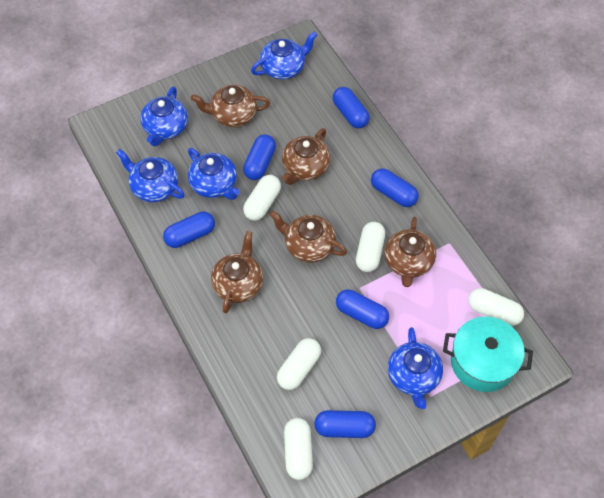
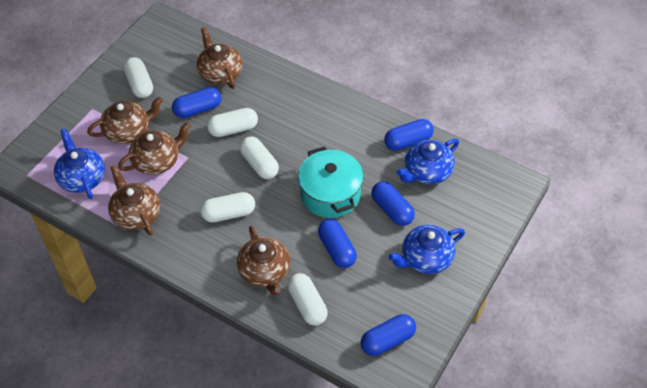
blue capsule: 6 -> 5
blue teapot: 5 -> 3

